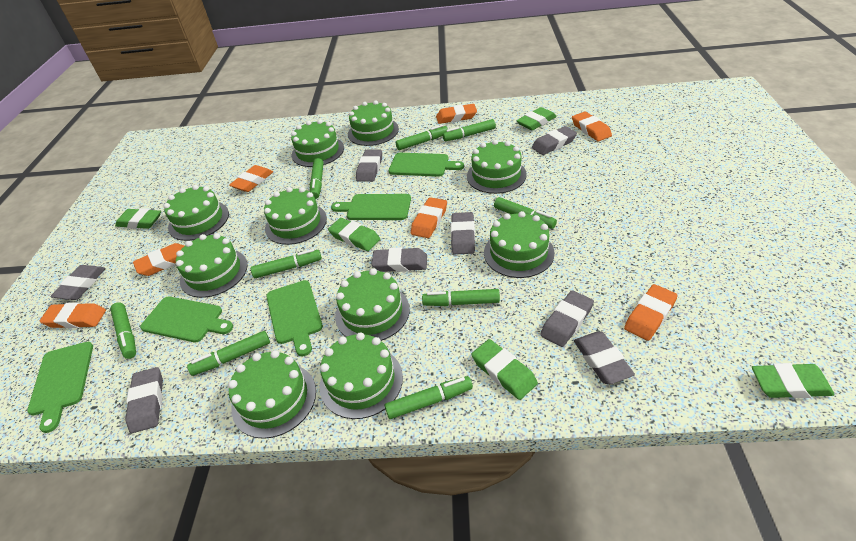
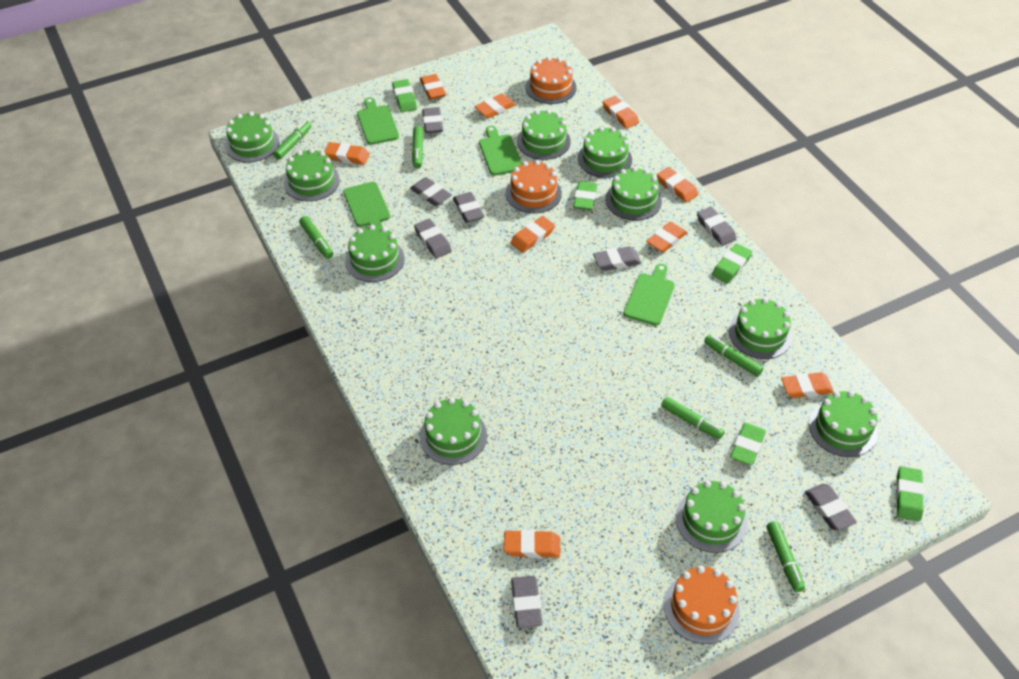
green cutting board: 5 -> 4
green marker: 9 -> 6
orange cake: 0 -> 3
orange eraser: 7 -> 9

